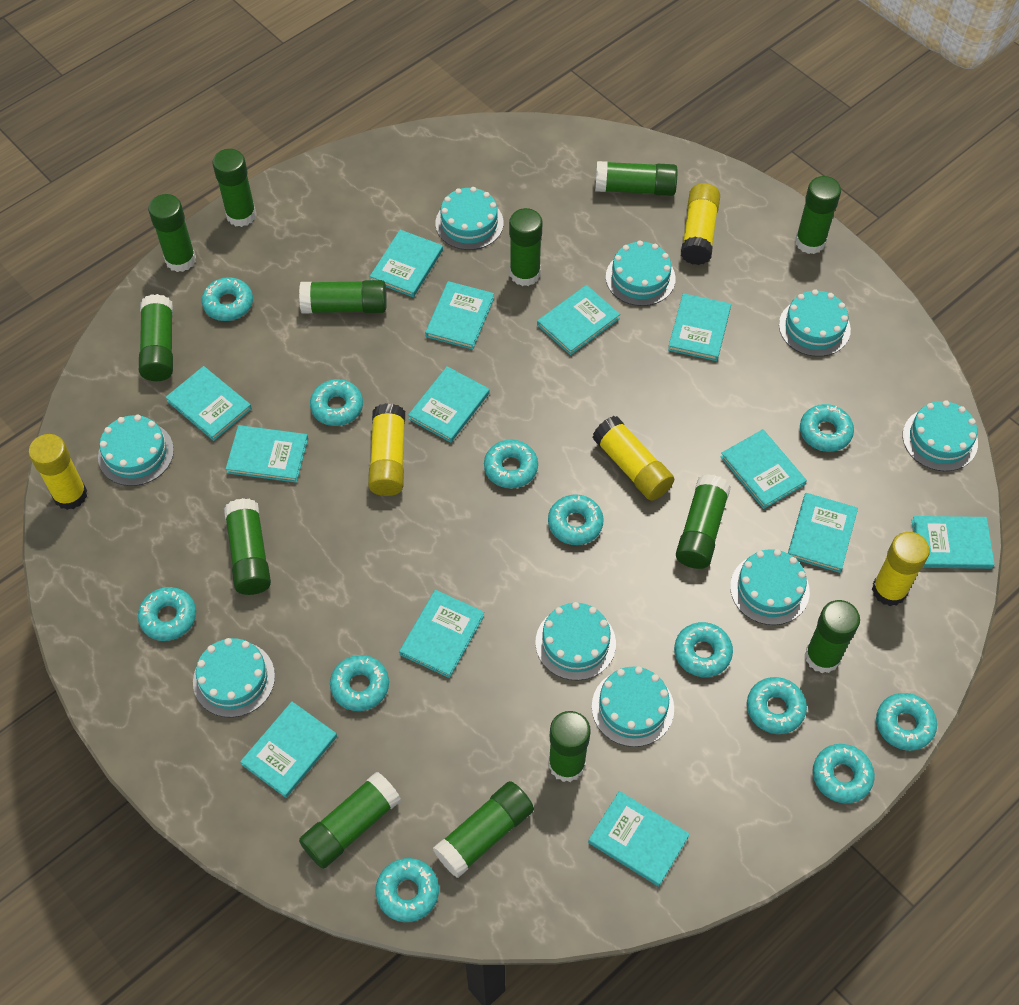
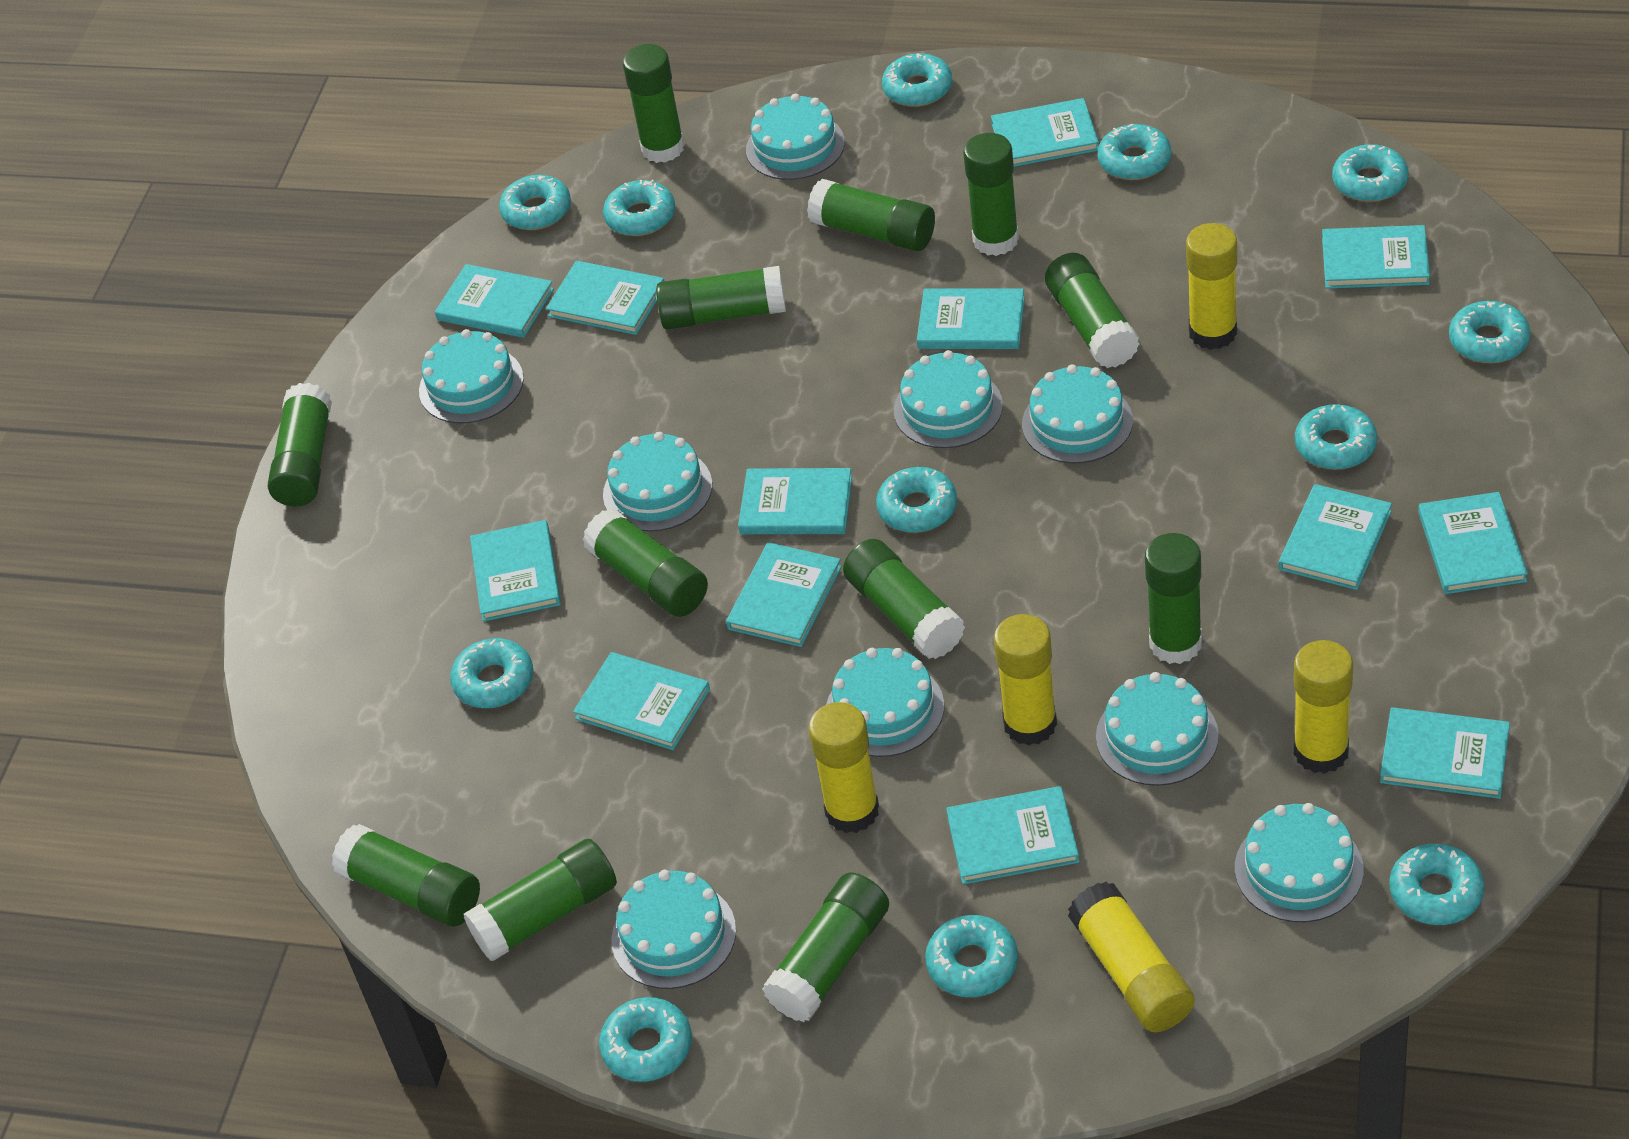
green glue stick: 13 -> 12

